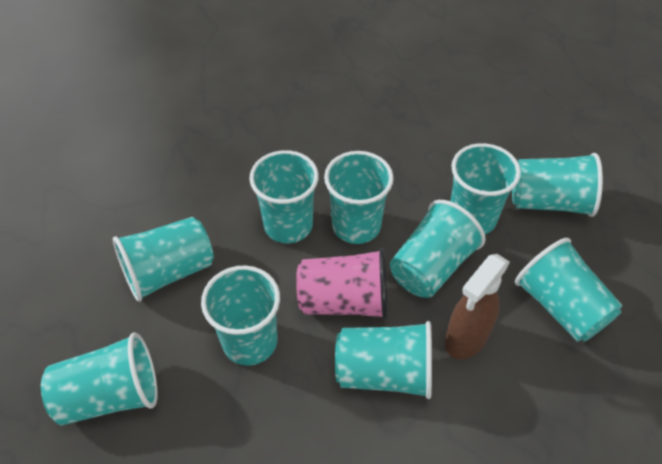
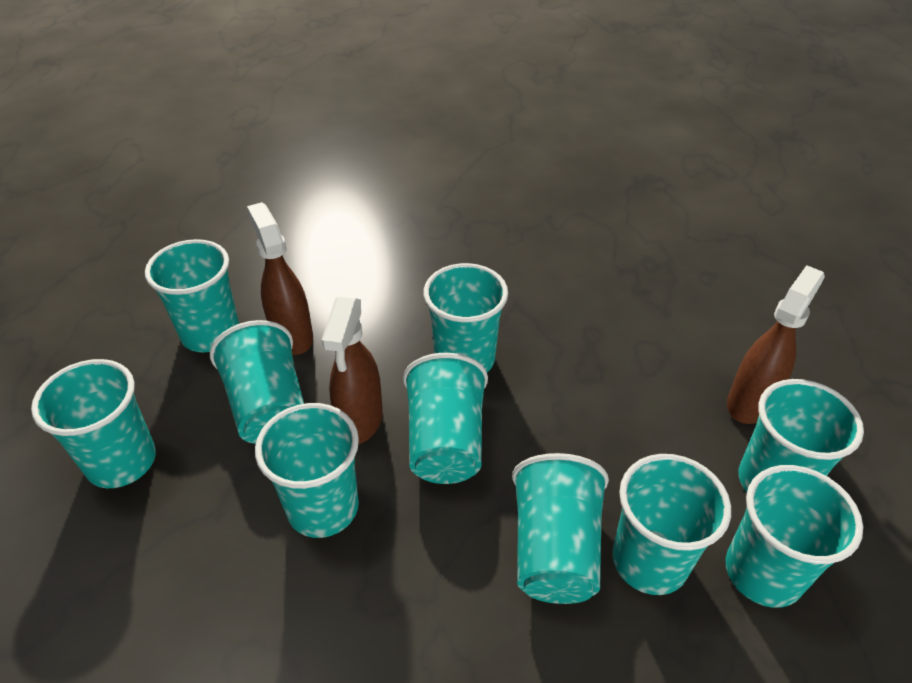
brown spray bottle: 1 -> 3
pink cup: 1 -> 0

